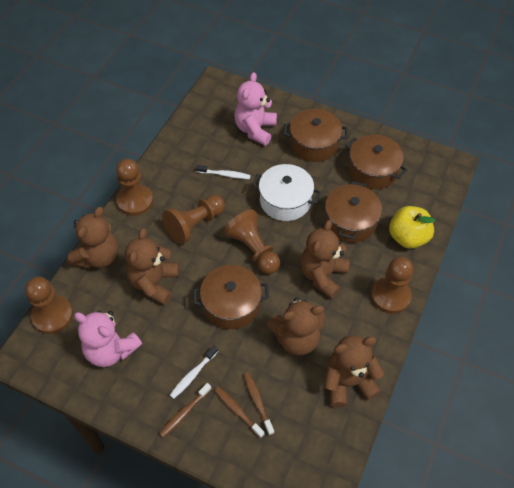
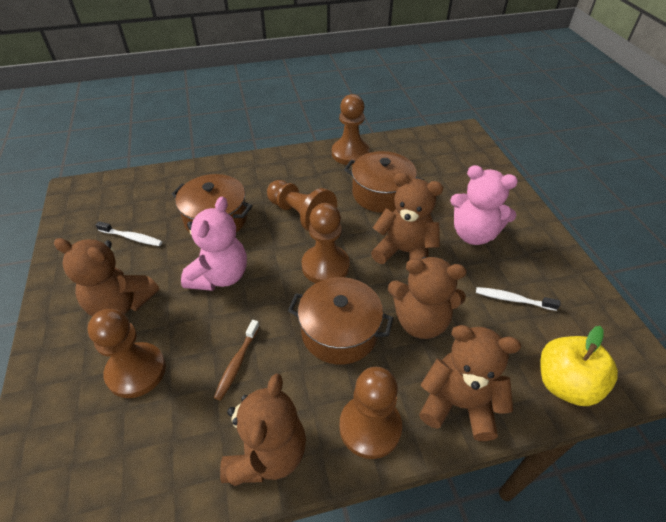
brown pot: 4 -> 3
brown toothbrush: 3 -> 1
white pot: 1 -> 0

